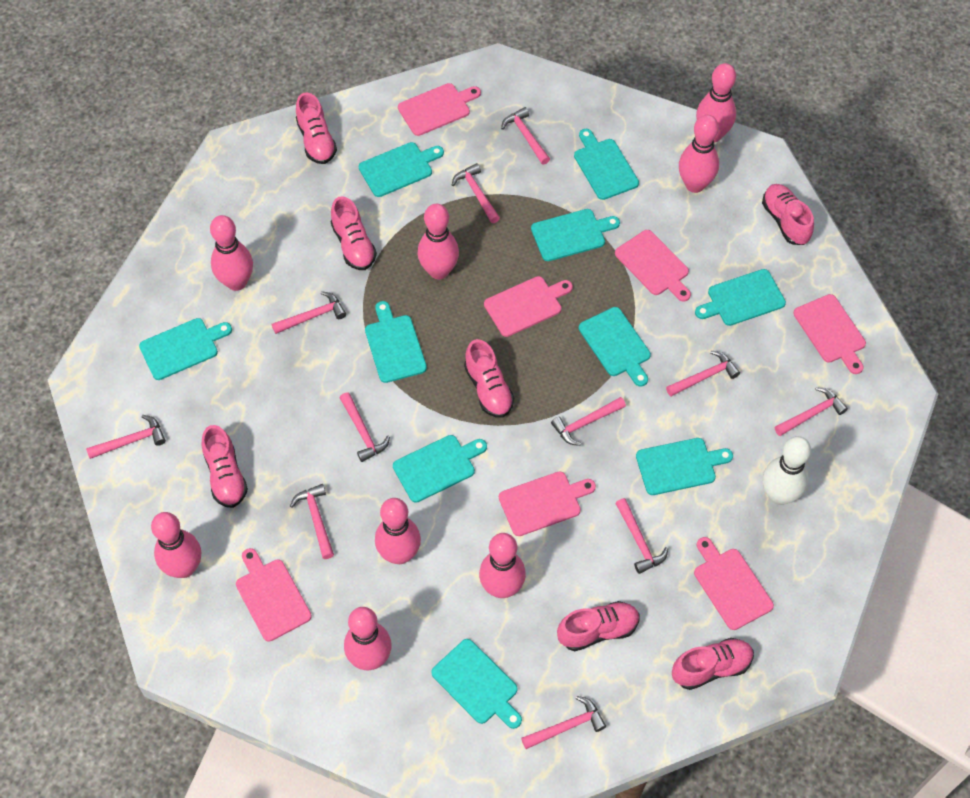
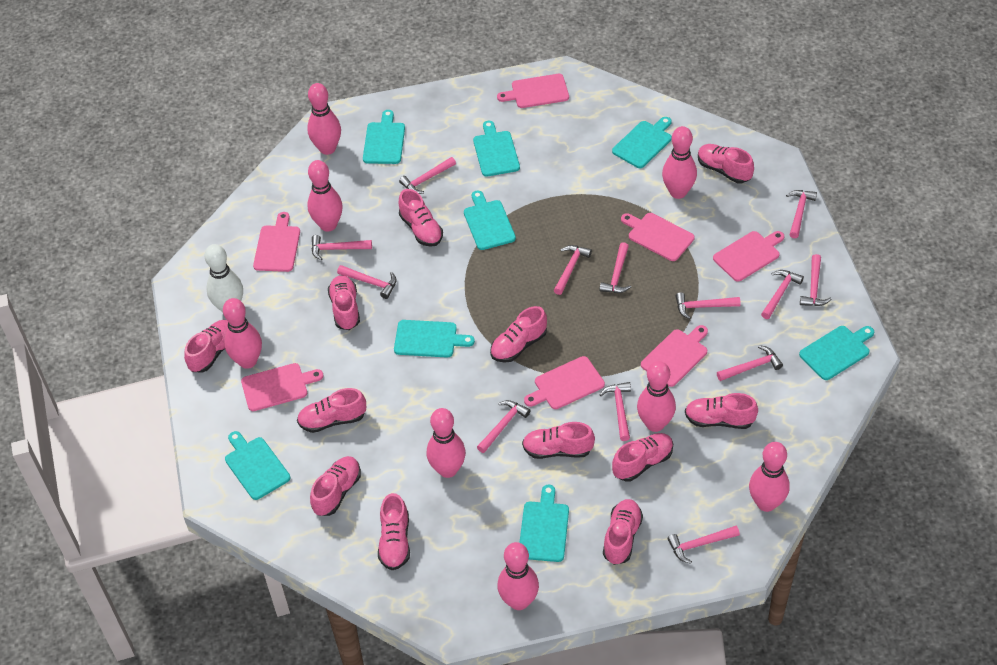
pink hammer: 11 -> 13
pink shoe: 7 -> 12
turquoise cutting board: 10 -> 8

